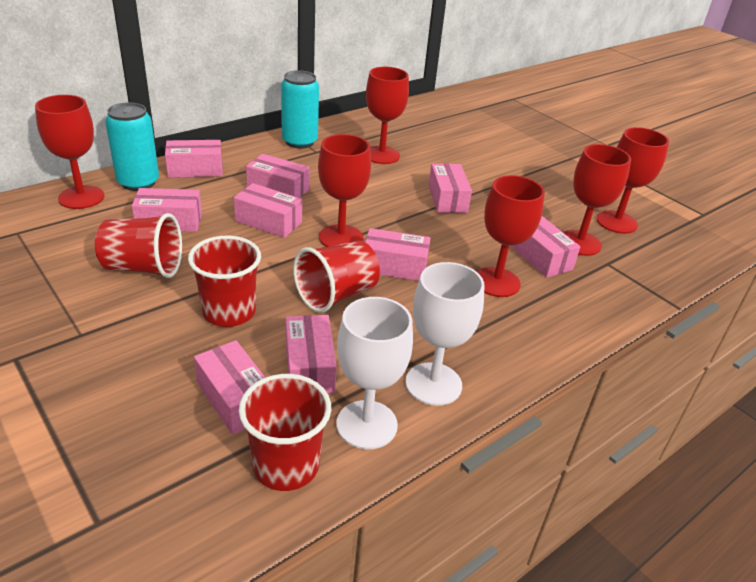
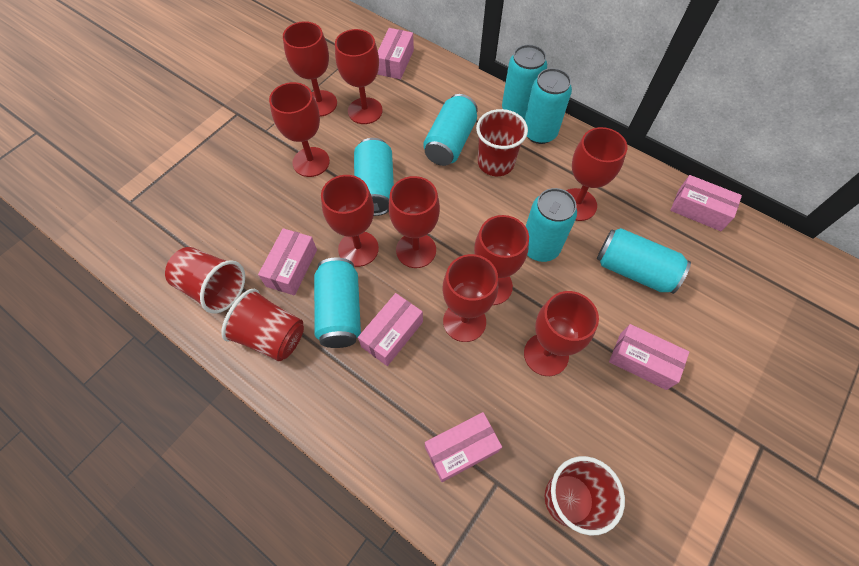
pink box: 9 -> 6
red goblet: 6 -> 9
turquoise can: 2 -> 7
white goblet: 2 -> 0

